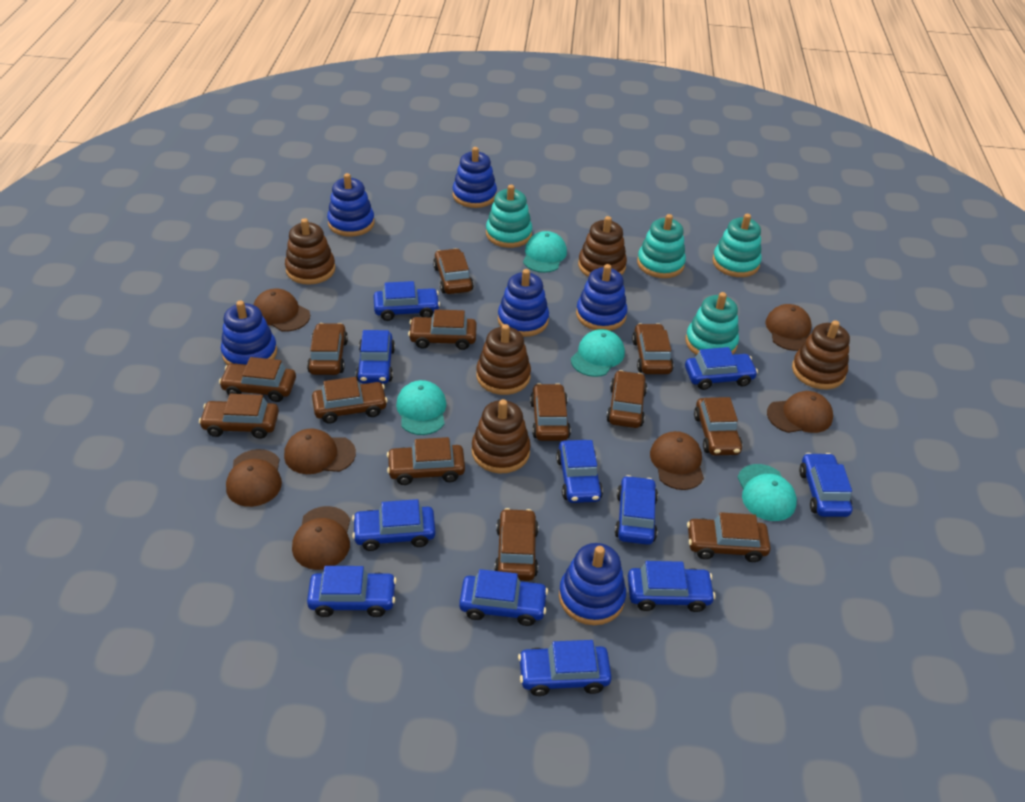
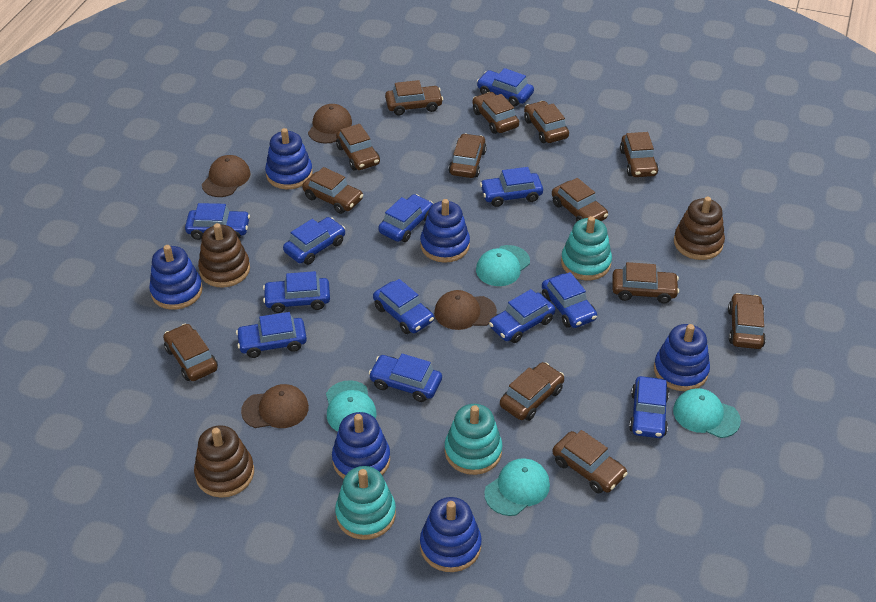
blue car: 11 -> 12
brown cap: 7 -> 4
brown stacking toy: 5 -> 3
turquoise stacking toy: 4 -> 3

